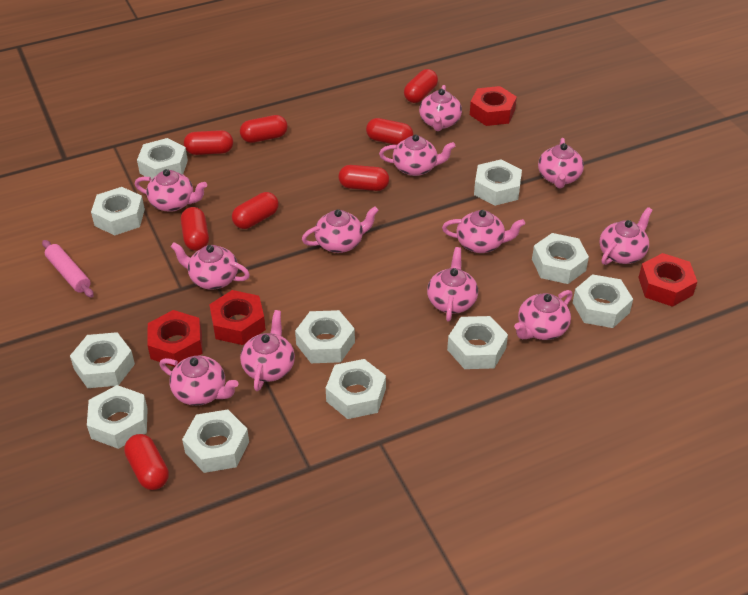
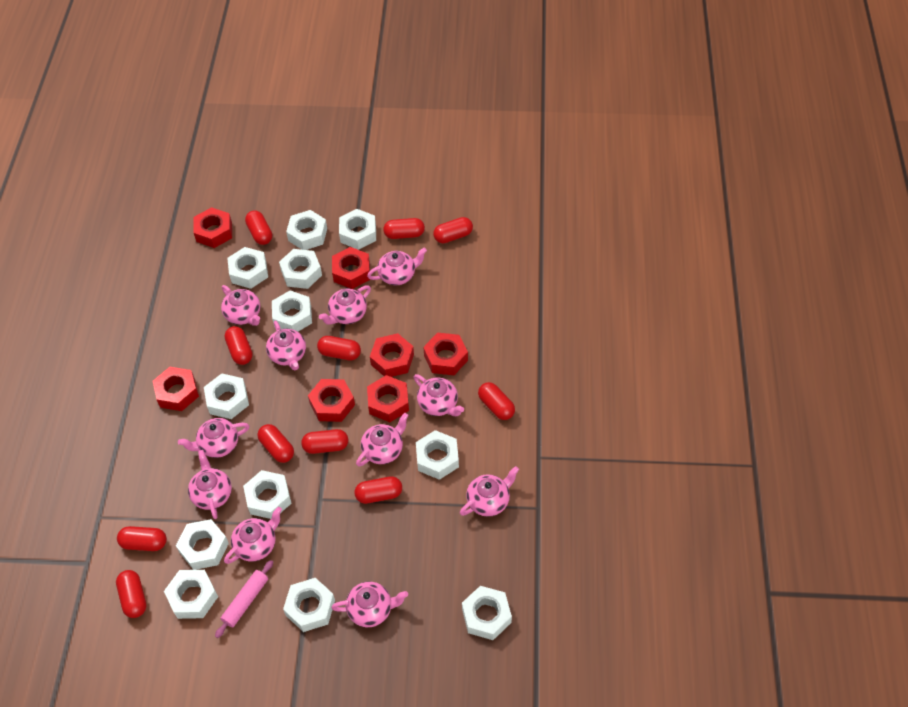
pink teapot: 12 -> 11
red capsule: 8 -> 11
red nut: 4 -> 7
white nut: 11 -> 12

